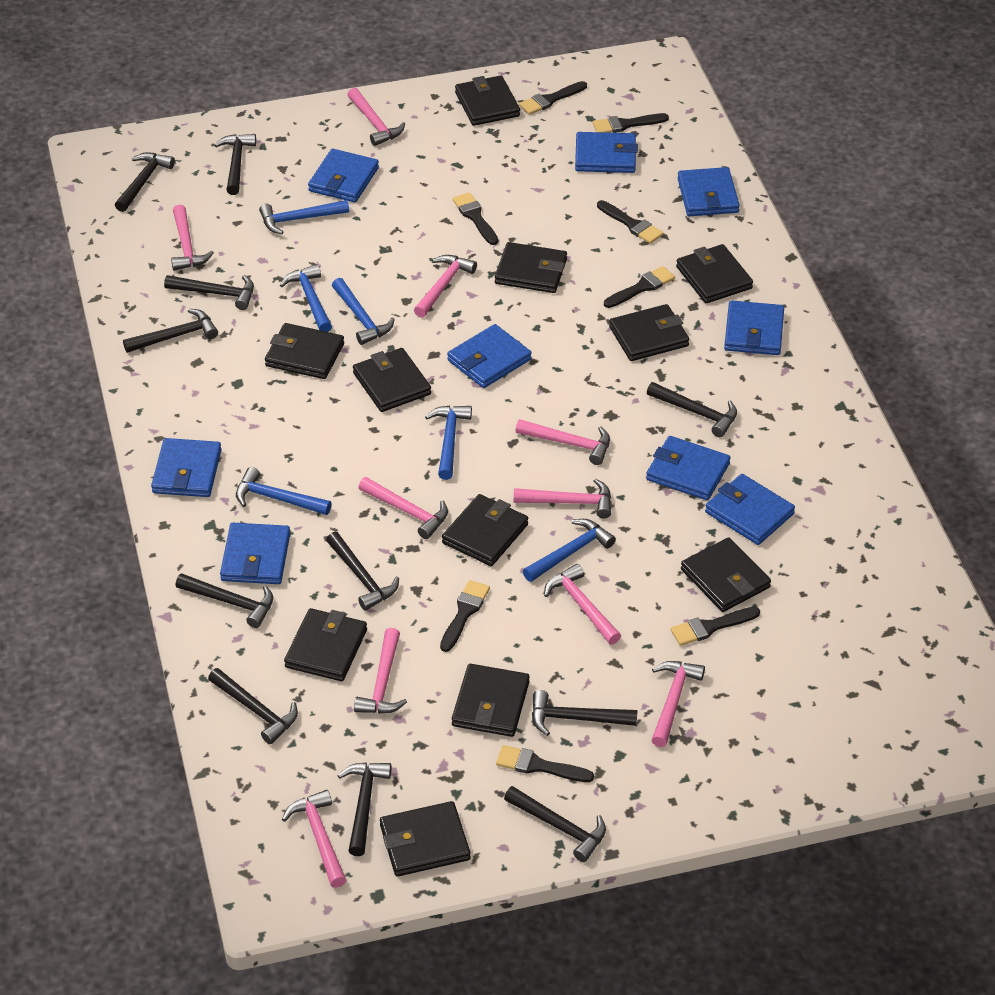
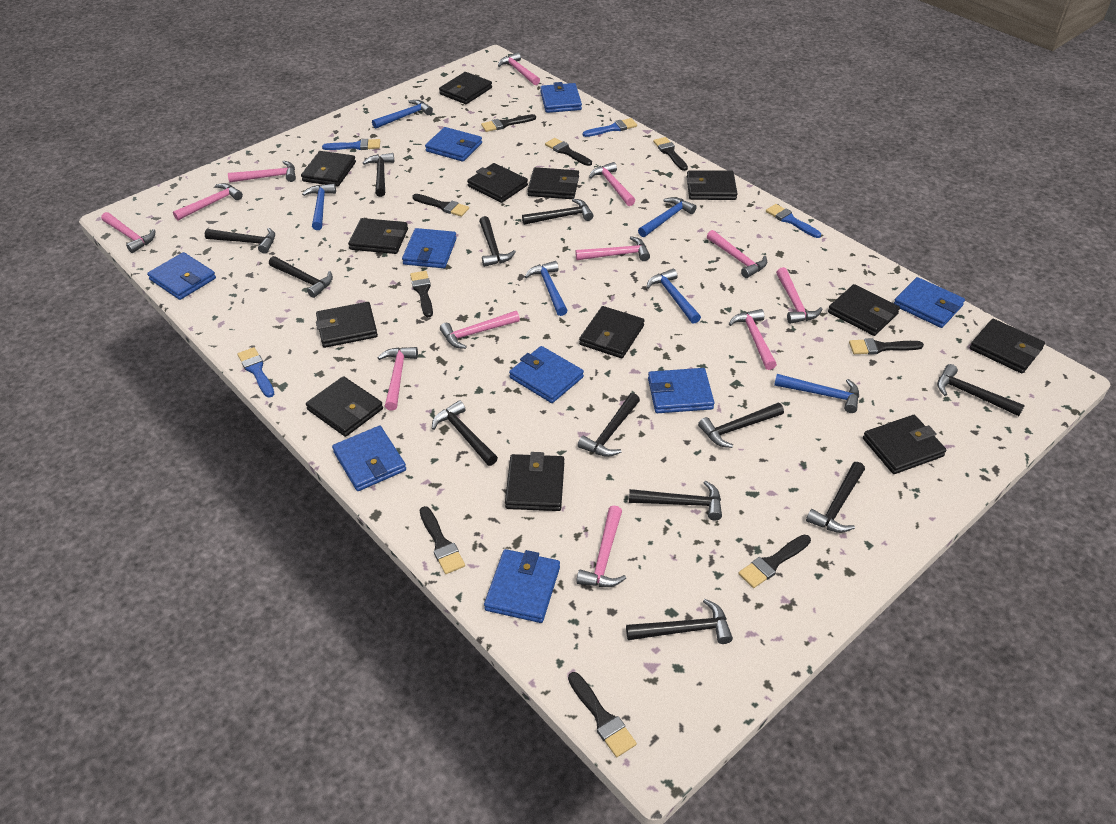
black brush: 8 -> 9
black hammer: 11 -> 12
black wallet: 11 -> 13
blue brush: 0 -> 4
pink hammer: 10 -> 12

